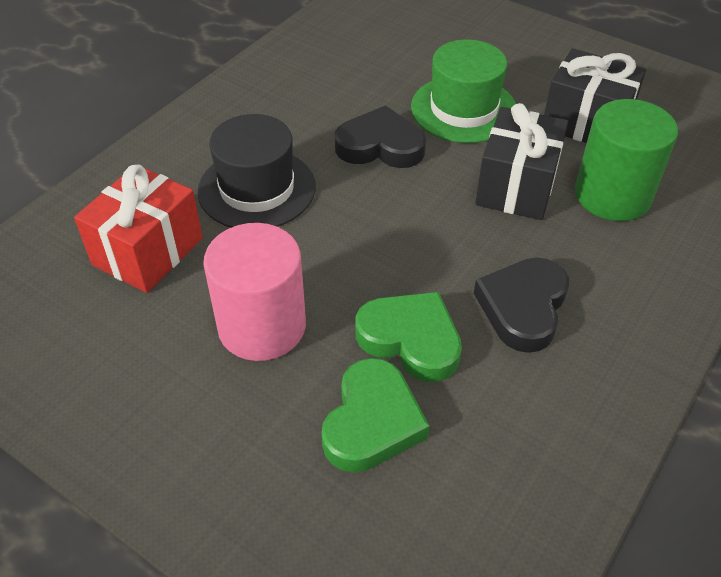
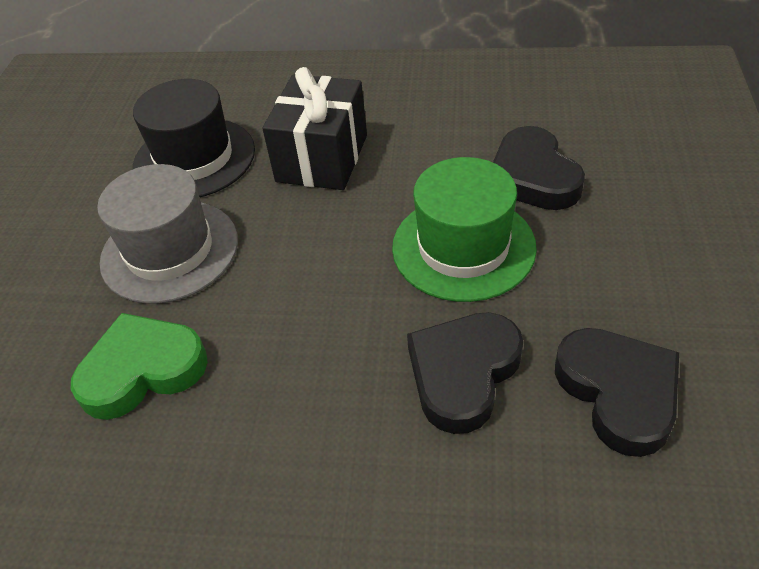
black gift: 2 -> 1
black heart: 2 -> 3
green cylinder: 1 -> 0
green heart: 2 -> 1
grey hat: 0 -> 1
pink cylinder: 1 -> 0
red gift: 1 -> 0

